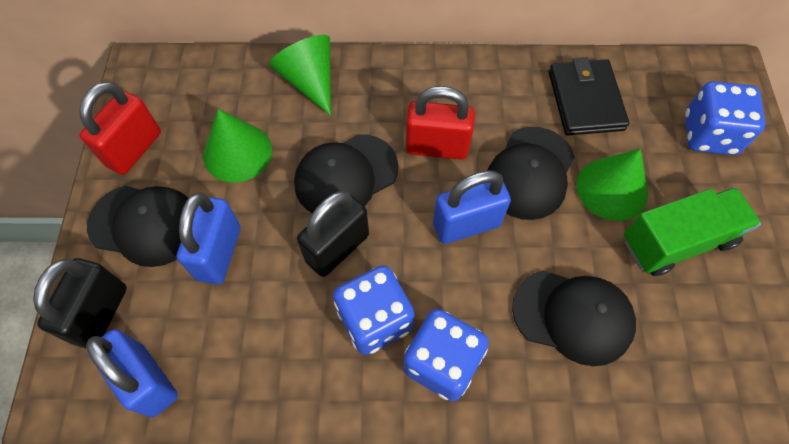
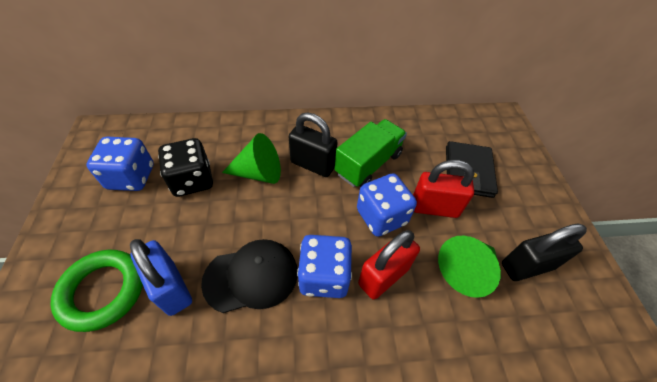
black cap: 4 -> 1
black dice: 0 -> 1
blue padlock: 3 -> 1
green cone: 3 -> 2
green ring: 0 -> 1

